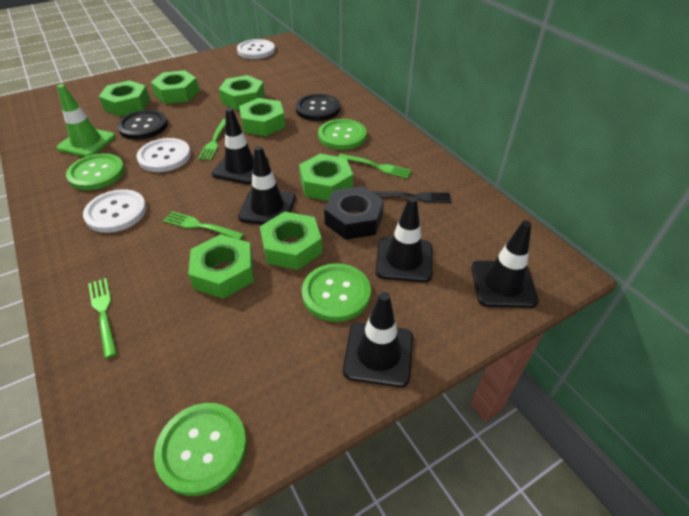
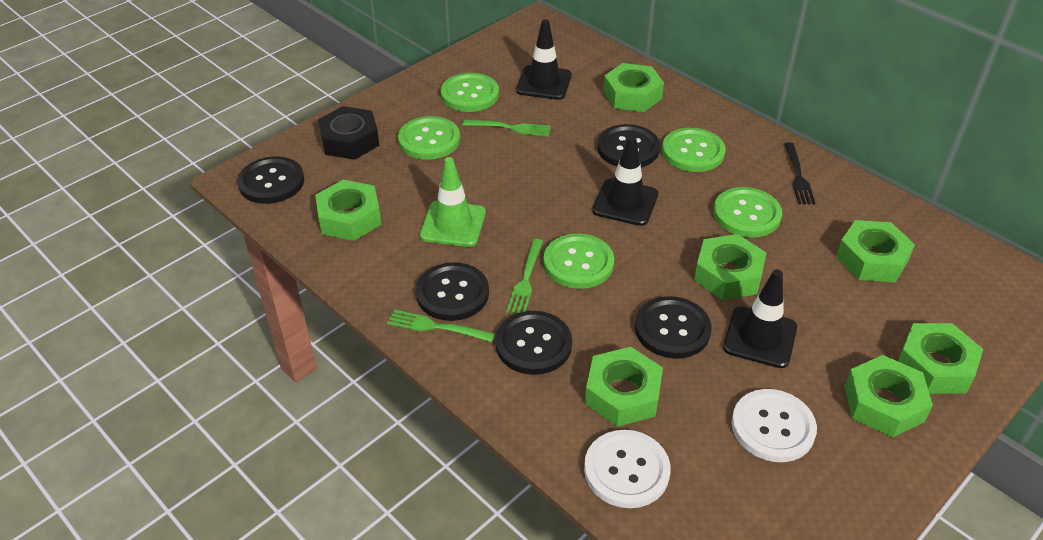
black button: 2 -> 5
black traffic cone: 5 -> 3
green button: 4 -> 5
green fork: 4 -> 3
white button: 3 -> 2

